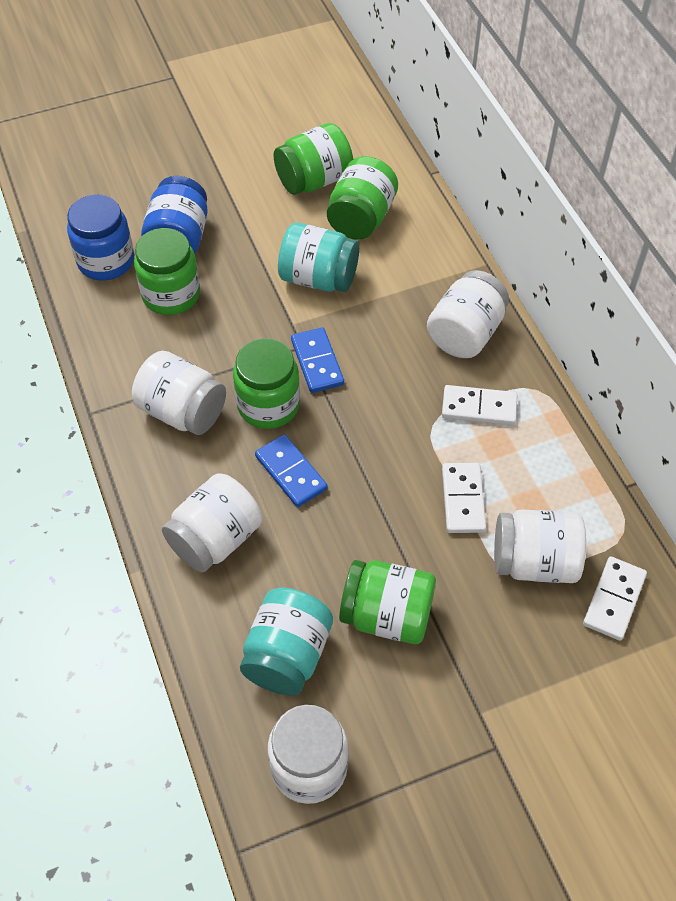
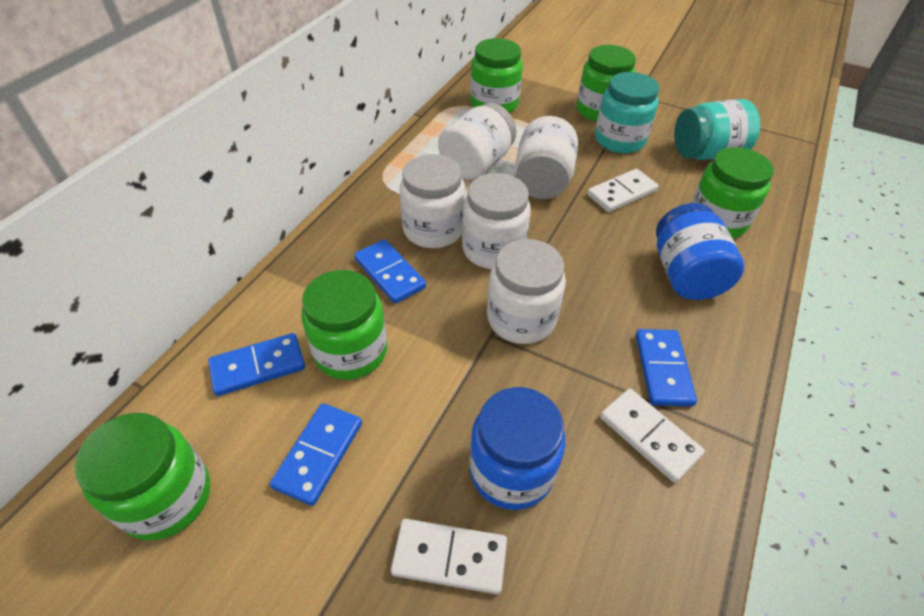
blue domino: 2 -> 4

